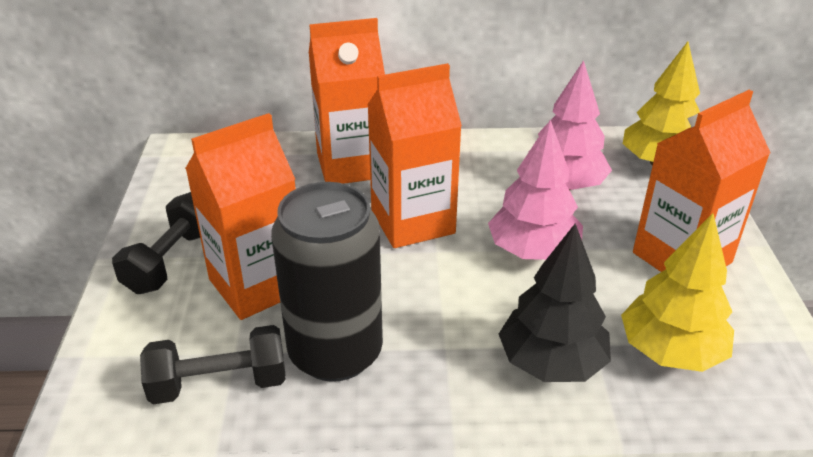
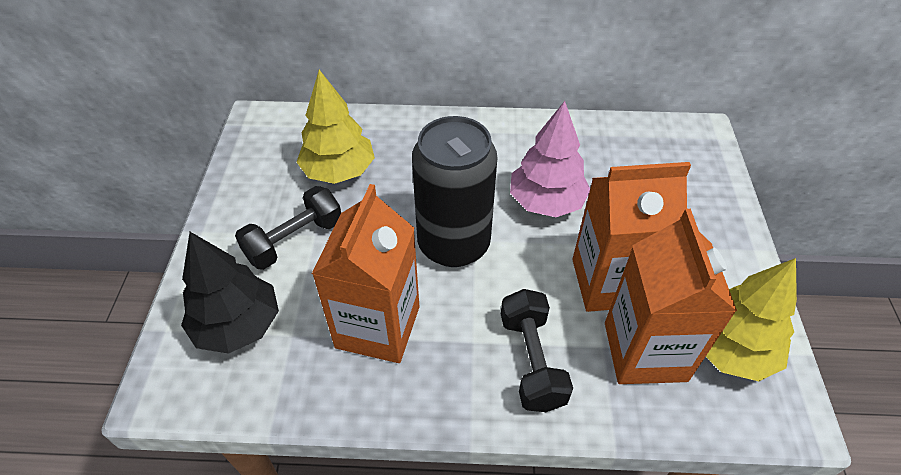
orange carton: 4 -> 3
pink tree: 2 -> 1

